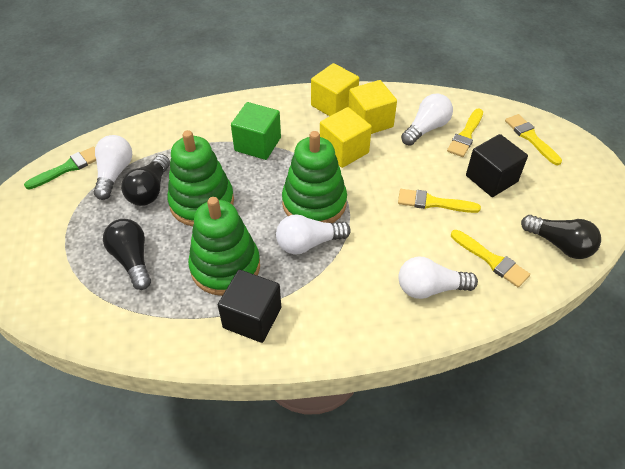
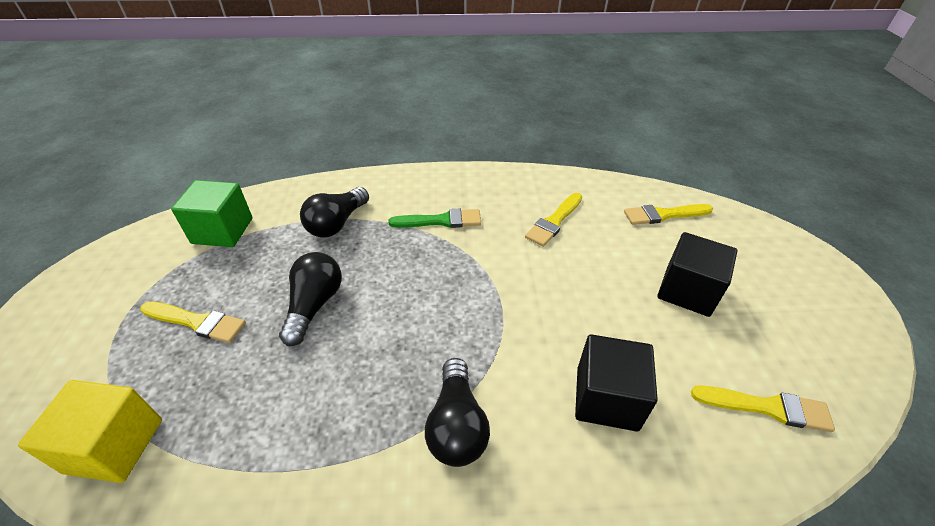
green stacking toy: 3 -> 0
white light bulb: 4 -> 0
yellow cube: 3 -> 1

